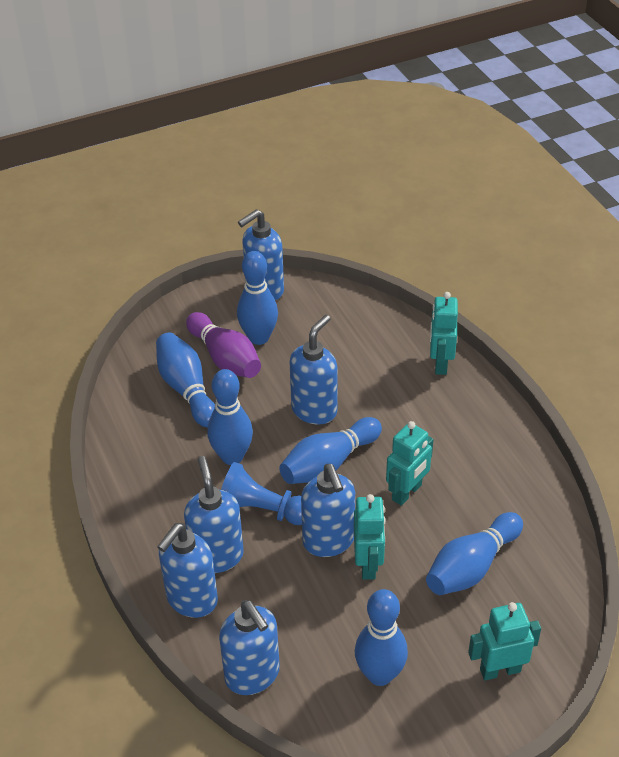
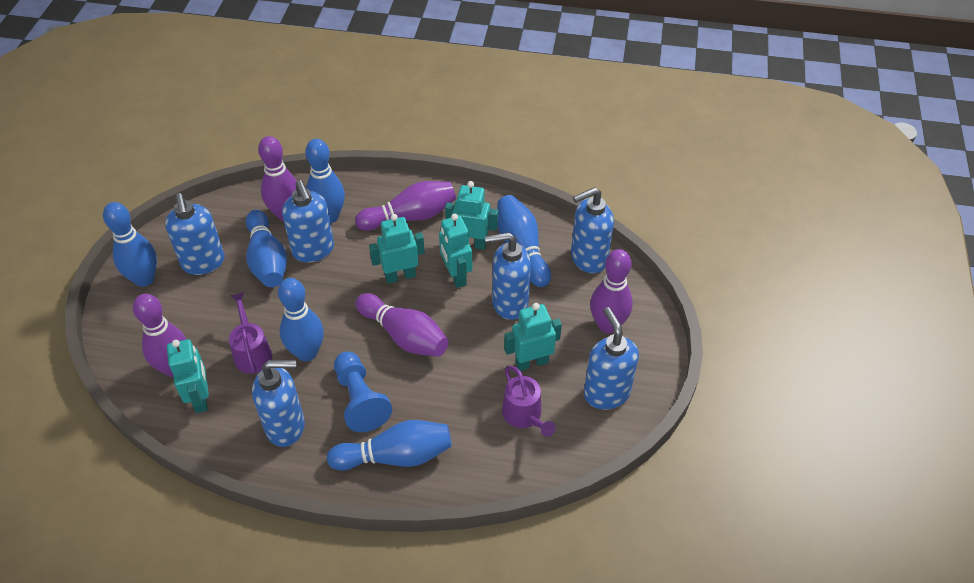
purple bowling pin: 1 -> 5
purple watering can: 0 -> 2
turquoise robot: 4 -> 5

